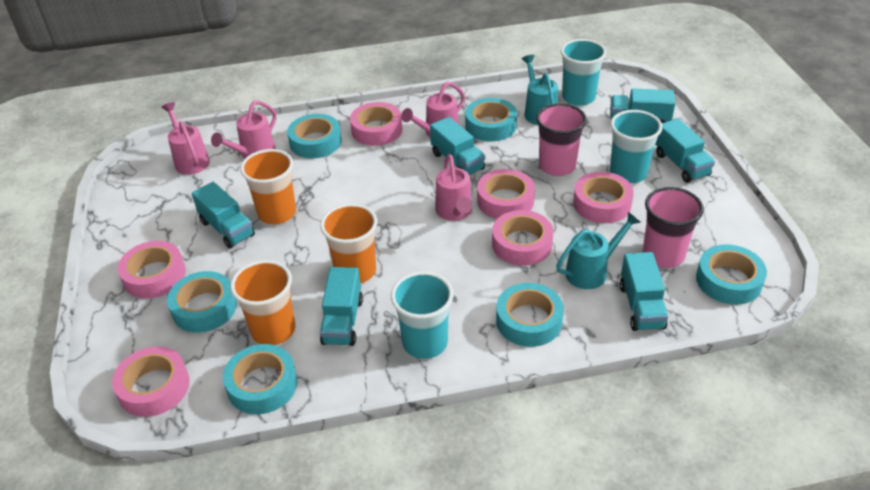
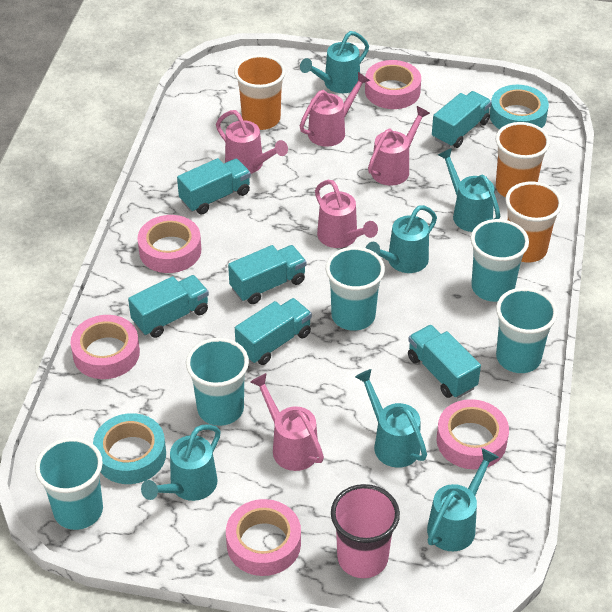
pink cup: 2 -> 1
pink tape: 6 -> 5
pink watering can: 4 -> 5
turquoise cup: 3 -> 5
turquoise tape: 6 -> 2
turquoise watering can: 2 -> 6

